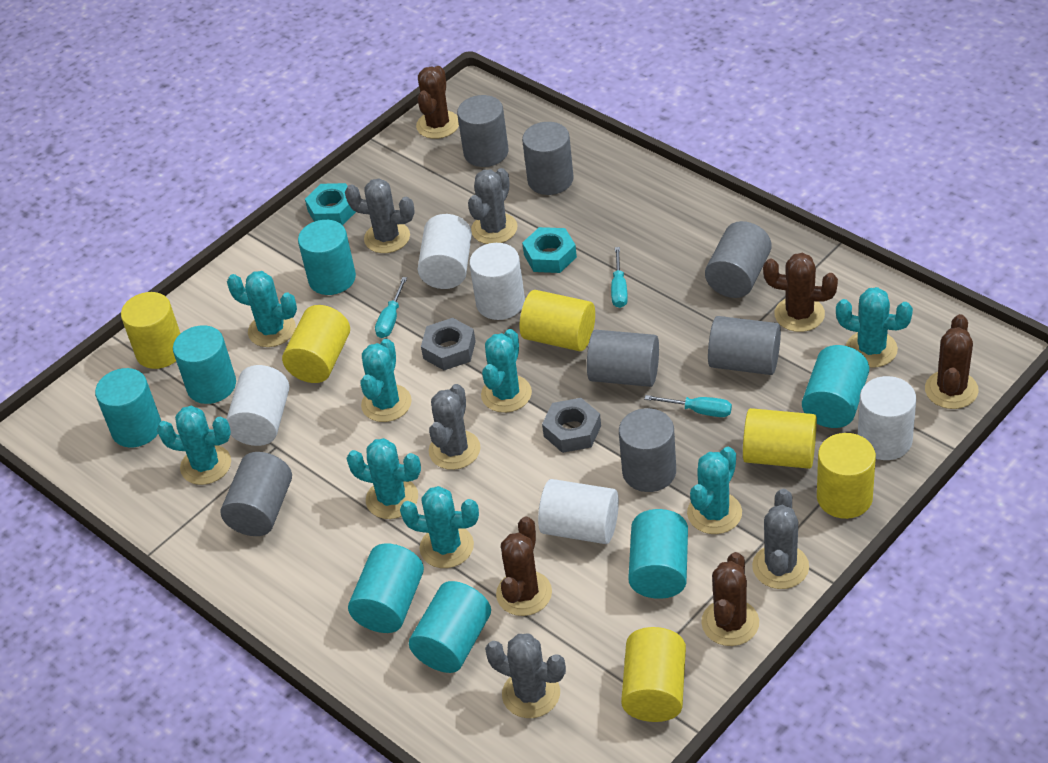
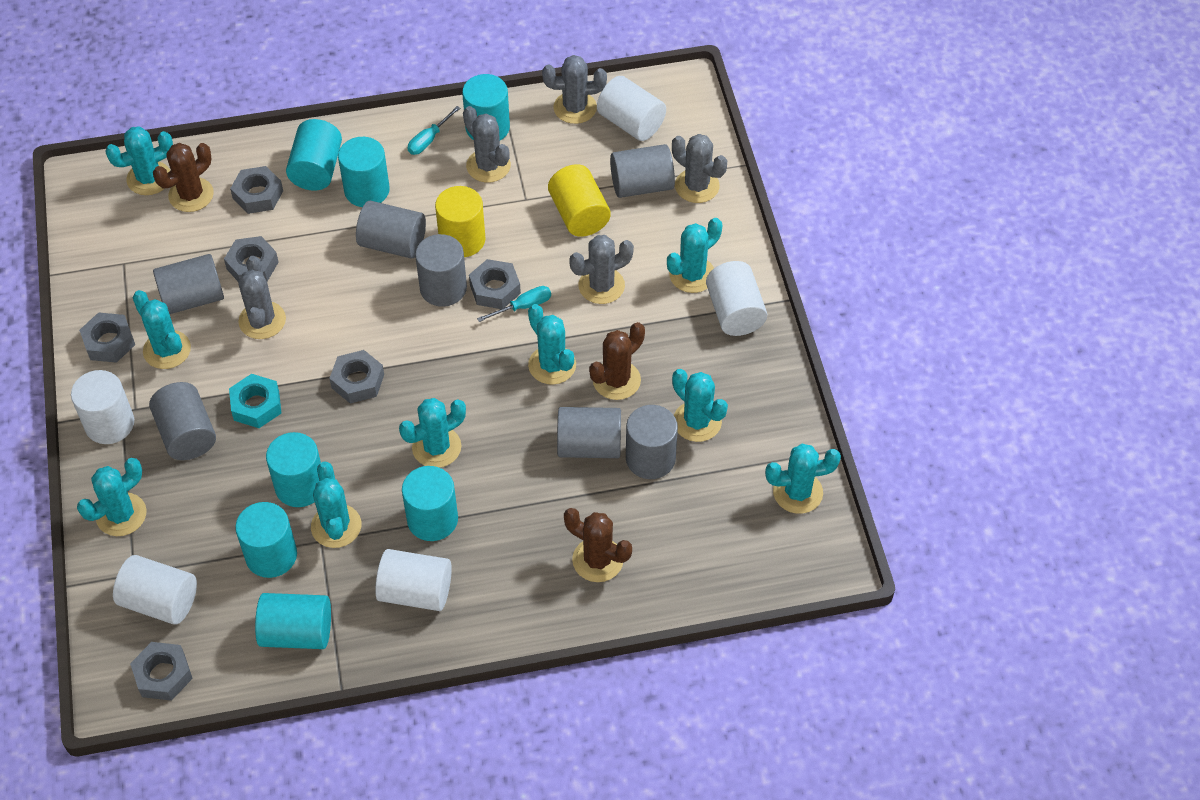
brown cactus: 5 -> 3
grey nut: 2 -> 6
turquoise cactus: 8 -> 9
turquoise nut: 2 -> 1
turquoise screwdriver: 3 -> 2
yellow cylinder: 6 -> 2

